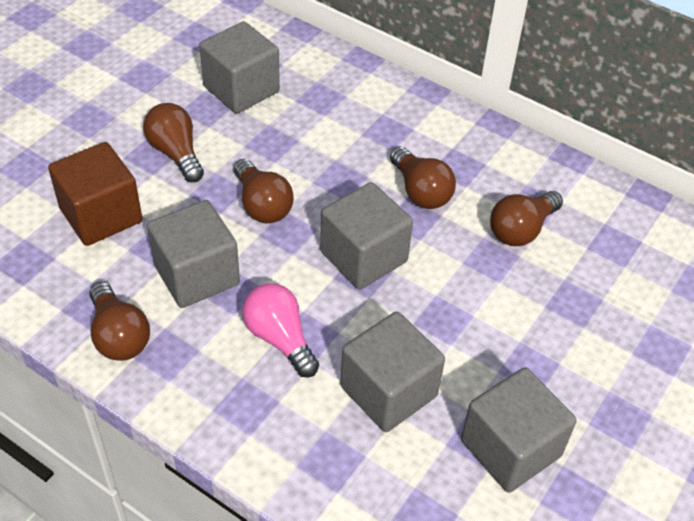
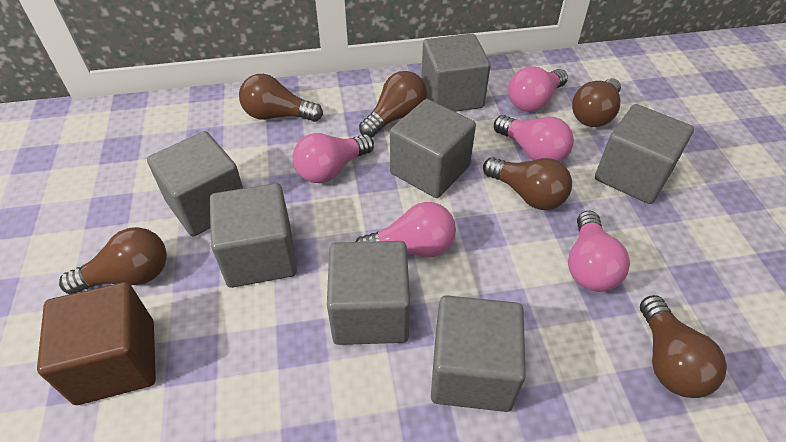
brown light bulb: 5 -> 6
grey cube: 5 -> 7
pink light bulb: 1 -> 5

